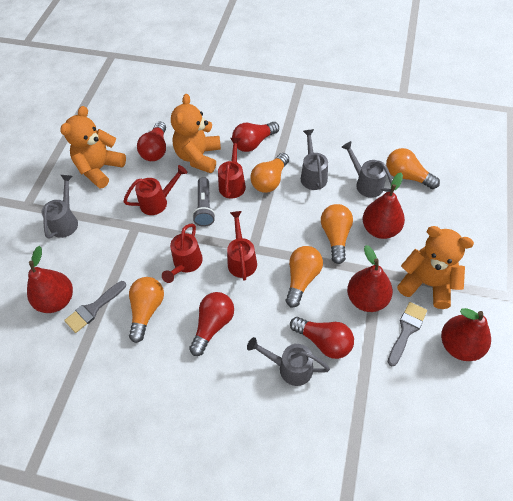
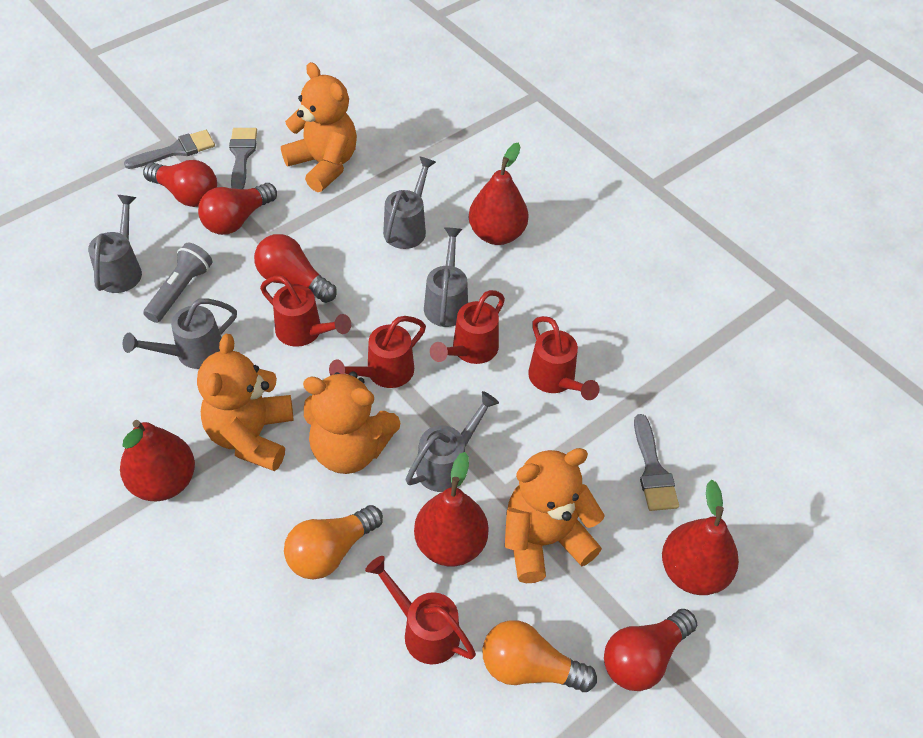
grey brush: 2 -> 3
grey watering can: 4 -> 5
orange light bulb: 5 -> 2
orange teddy bear: 3 -> 4
red watering can: 4 -> 5

